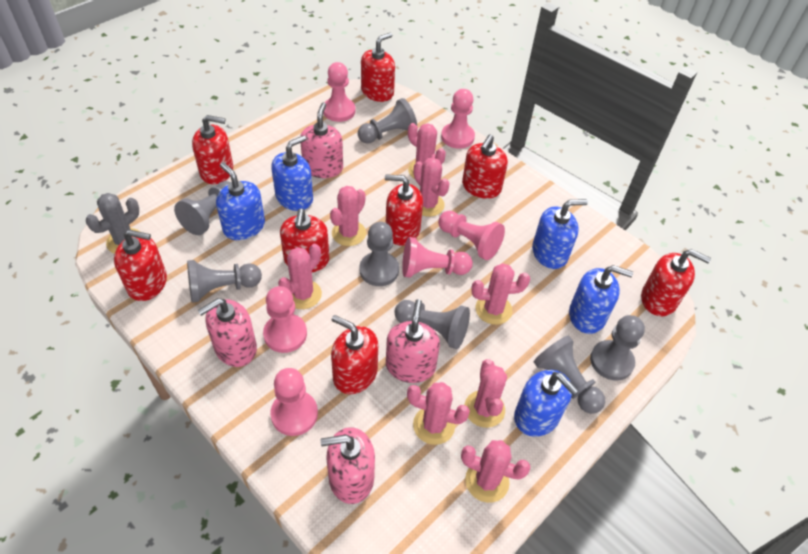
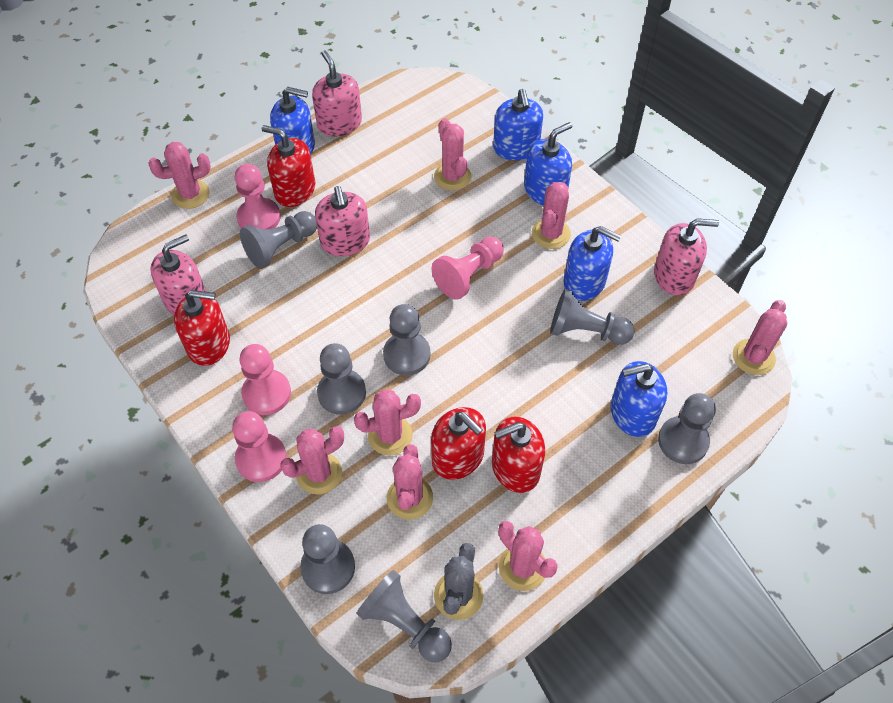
pink pawn: 6 -> 4
red soap dispenser: 8 -> 4

